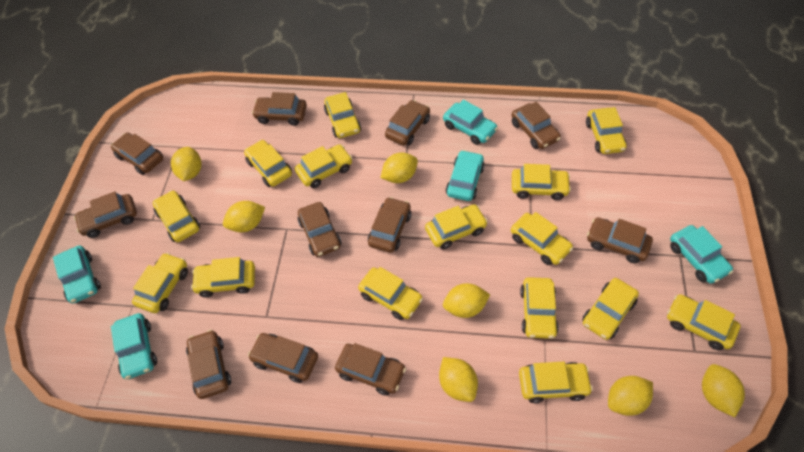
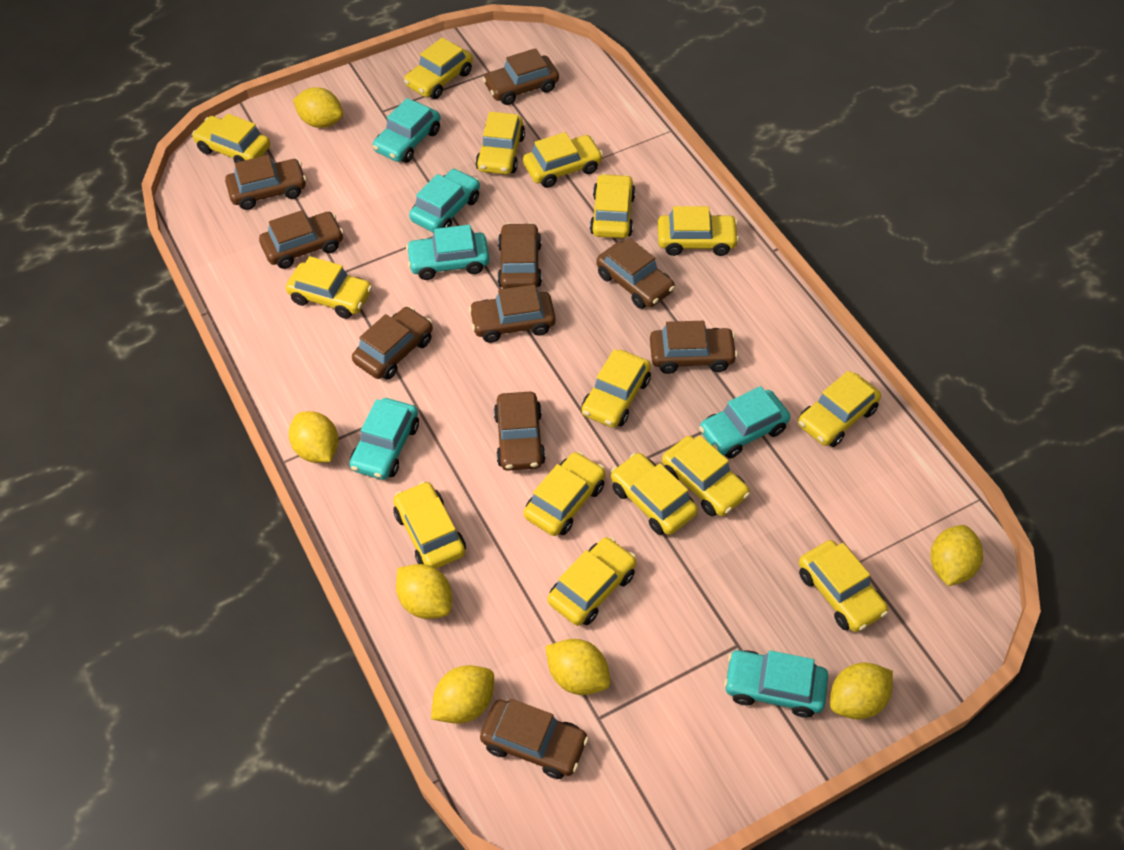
brown car: 11 -> 10
turquoise car: 5 -> 6

